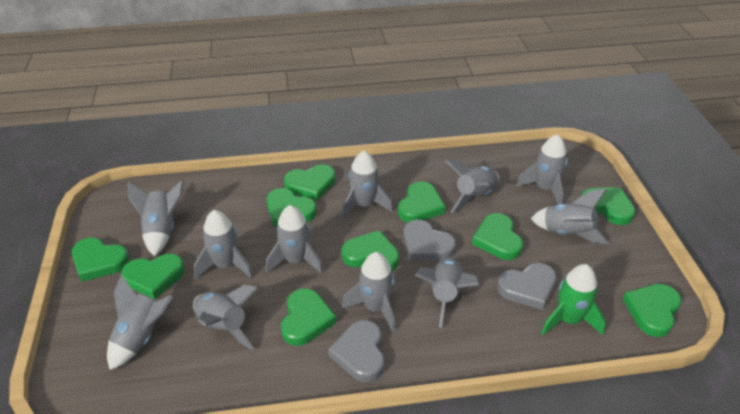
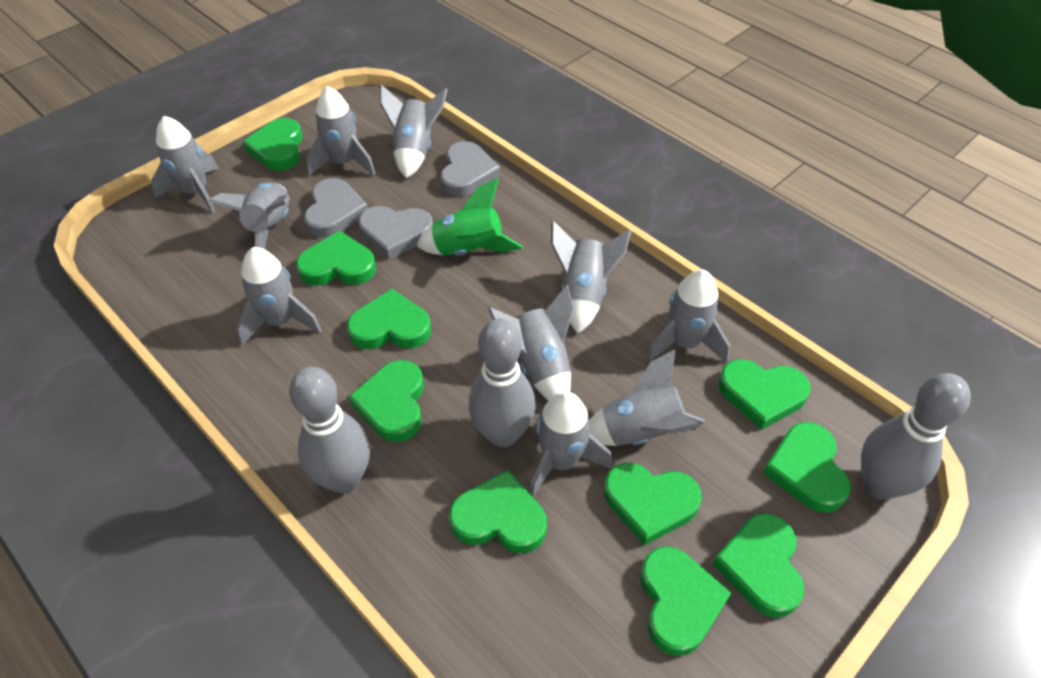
grey bowling pin: 0 -> 3
grey rocket: 11 -> 10

